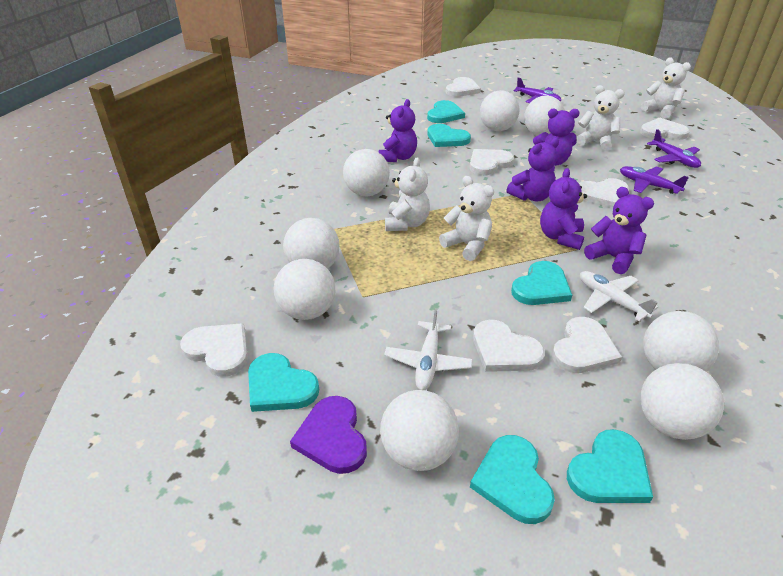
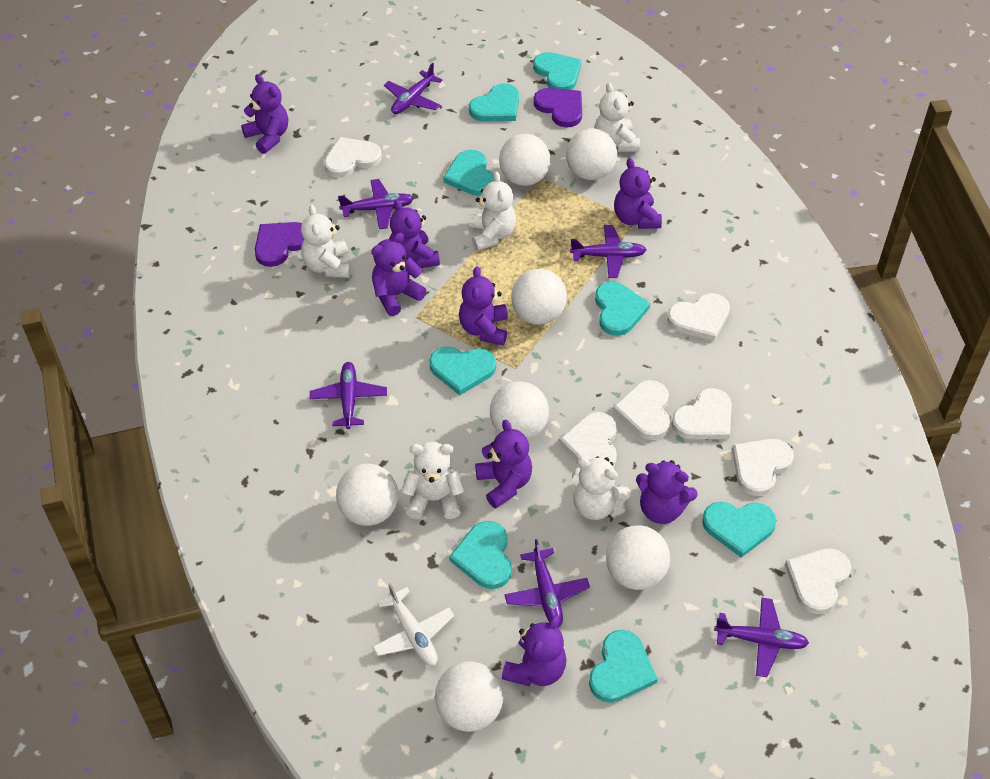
purple heart: 1 -> 2
purple plane: 3 -> 6
purple teddy bear: 5 -> 8
turquoise heart: 6 -> 8
white ball: 8 -> 7
white plane: 2 -> 1
white teddy bear: 4 -> 5

